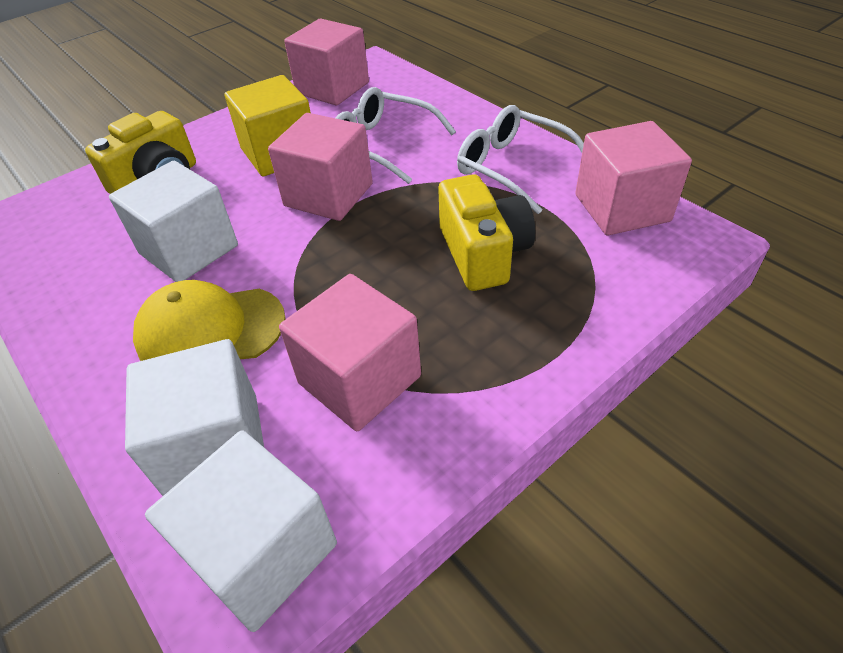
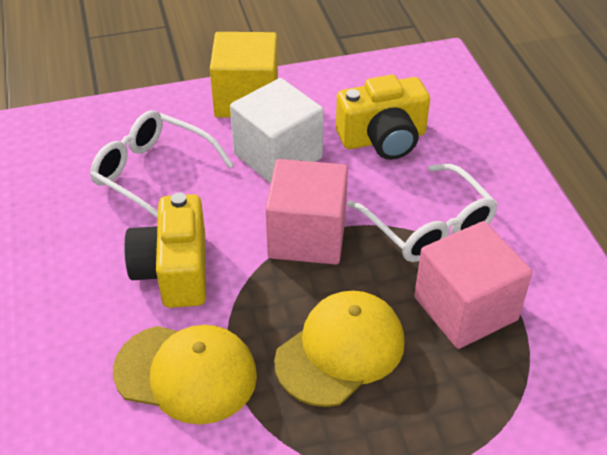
pink cube: 4 -> 2
white cube: 3 -> 1
yellow cap: 1 -> 2

